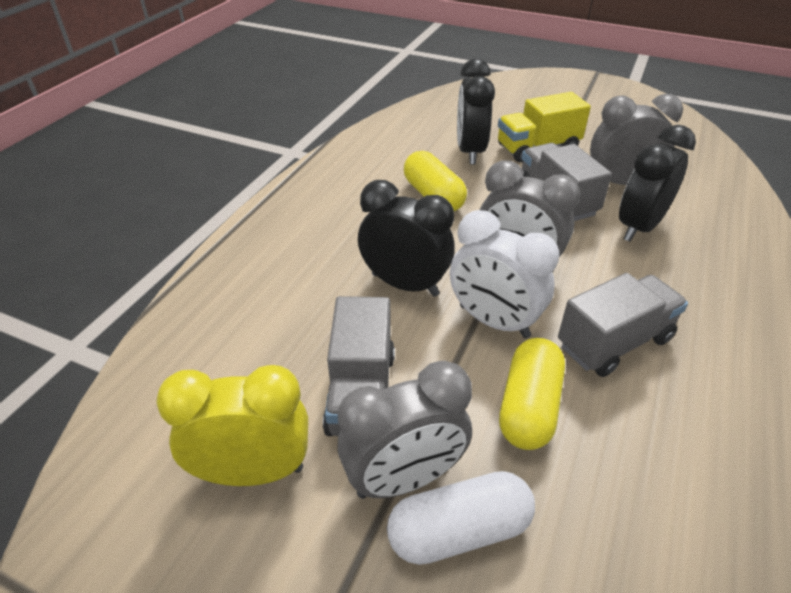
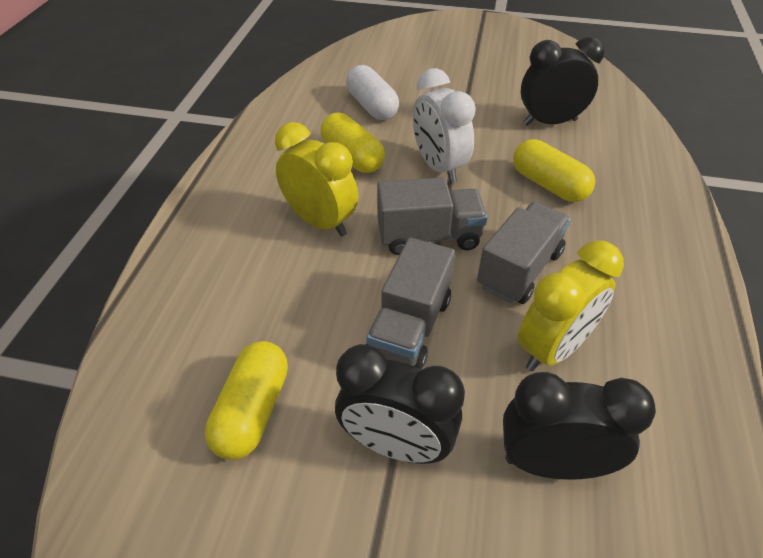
grey clock: 3 -> 0
yellow capsule: 2 -> 3
yellow clock: 1 -> 2
yellow truck: 1 -> 0

